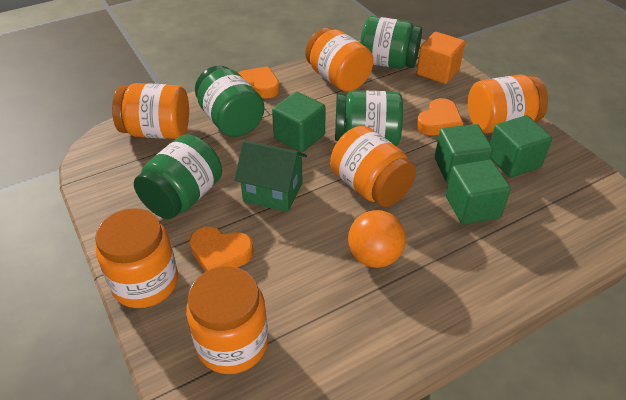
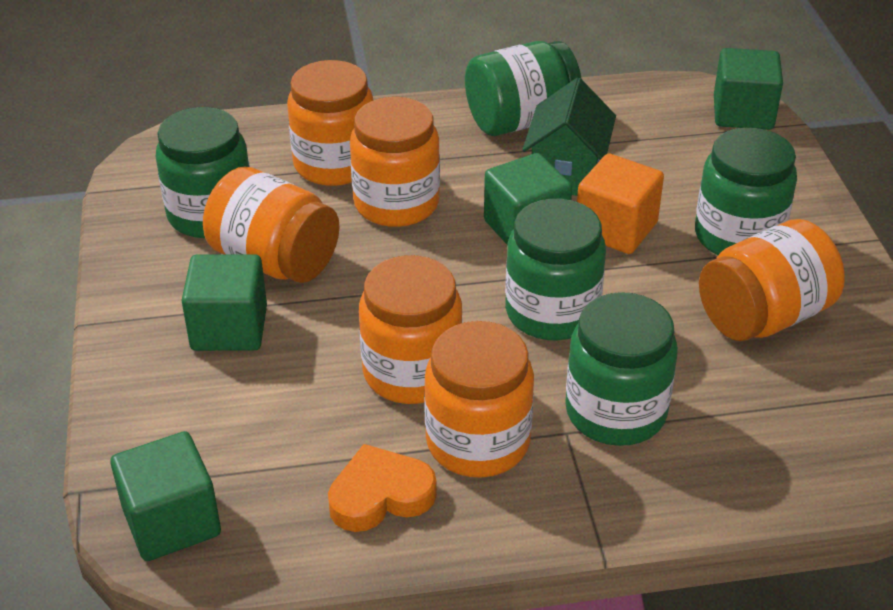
green jar: 4 -> 5
orange ball: 1 -> 0
orange heart: 3 -> 1

